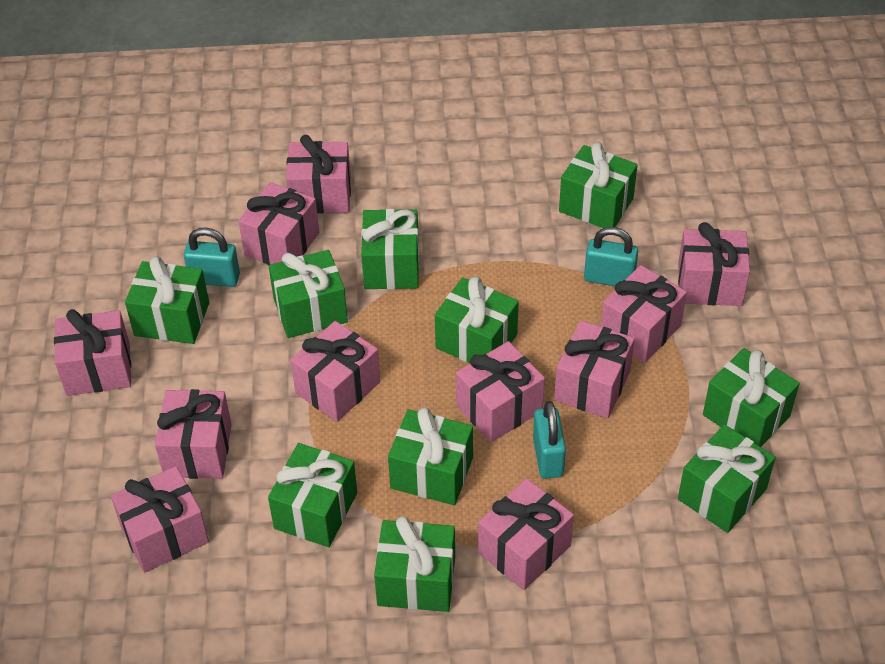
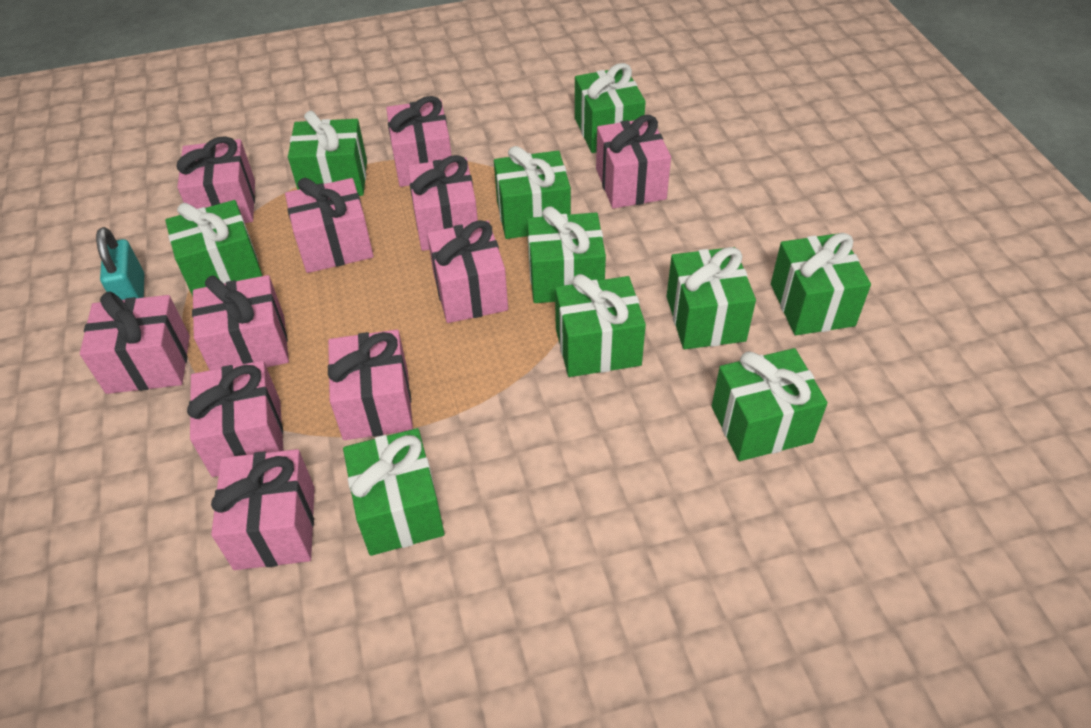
turquoise padlock: 3 -> 1

